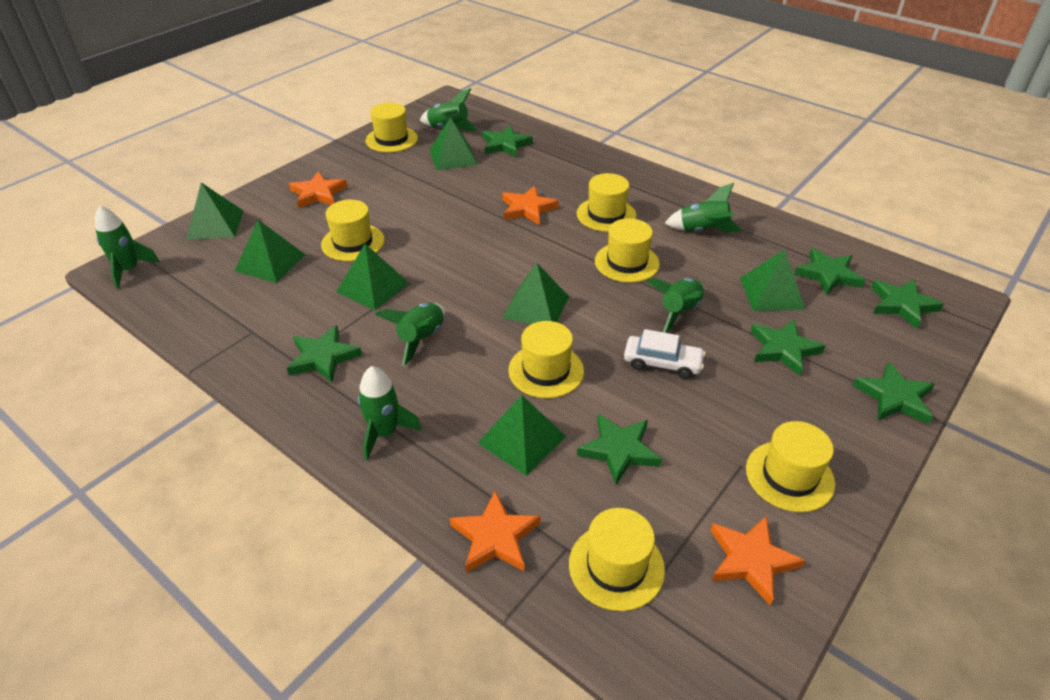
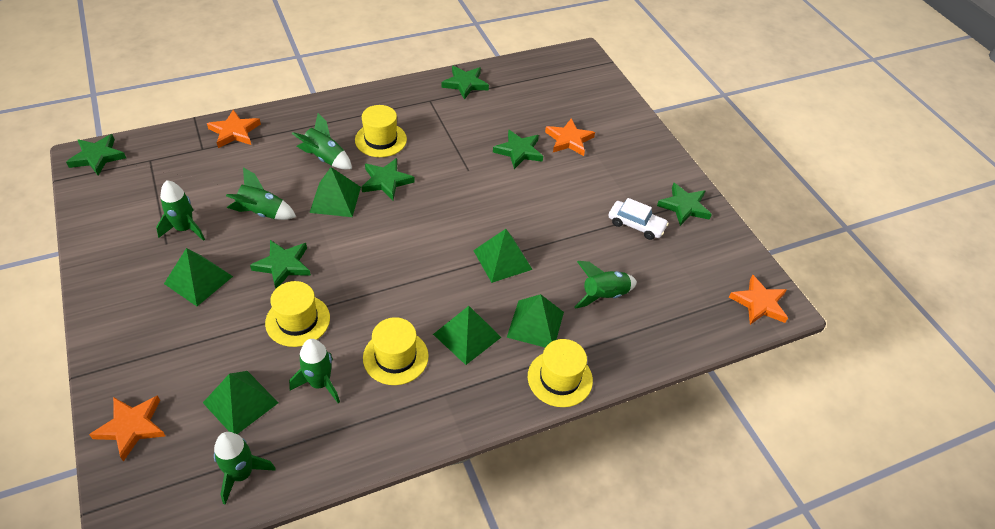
green pyramid: 7 -> 6
green star: 7 -> 6
yellow hat: 7 -> 4

